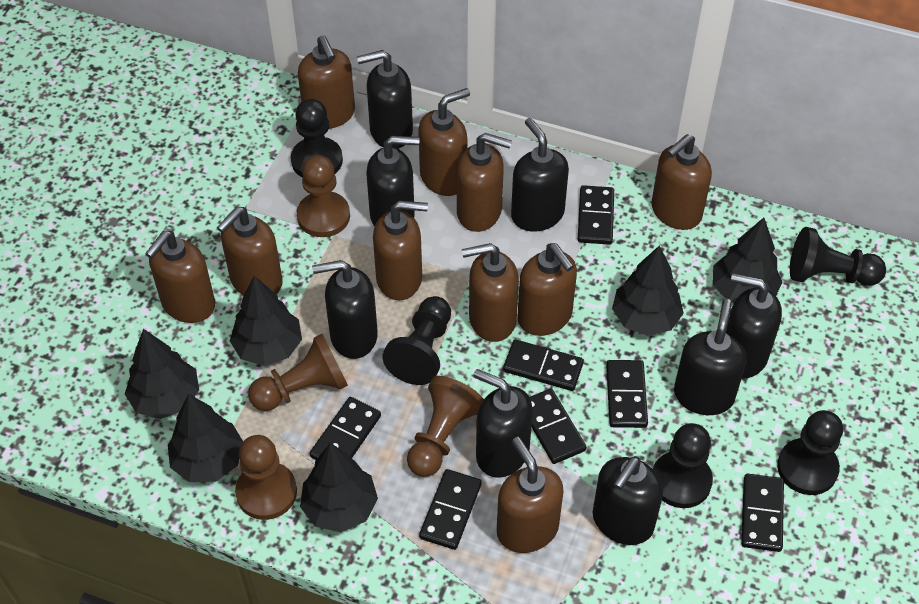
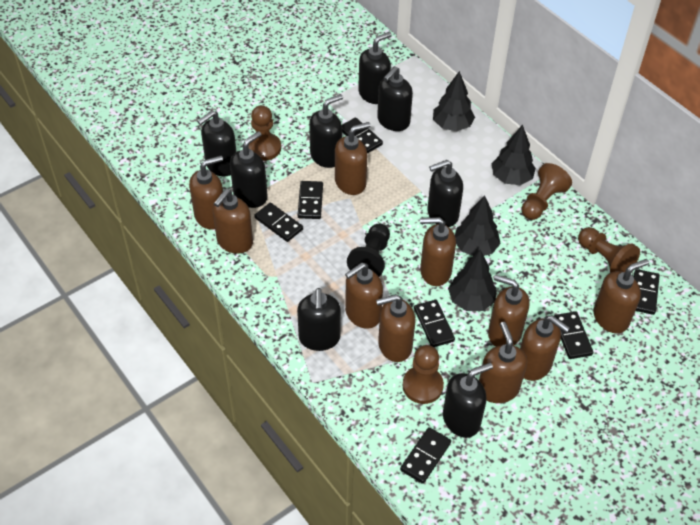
black pawn: 5 -> 1
black tree: 6 -> 4

